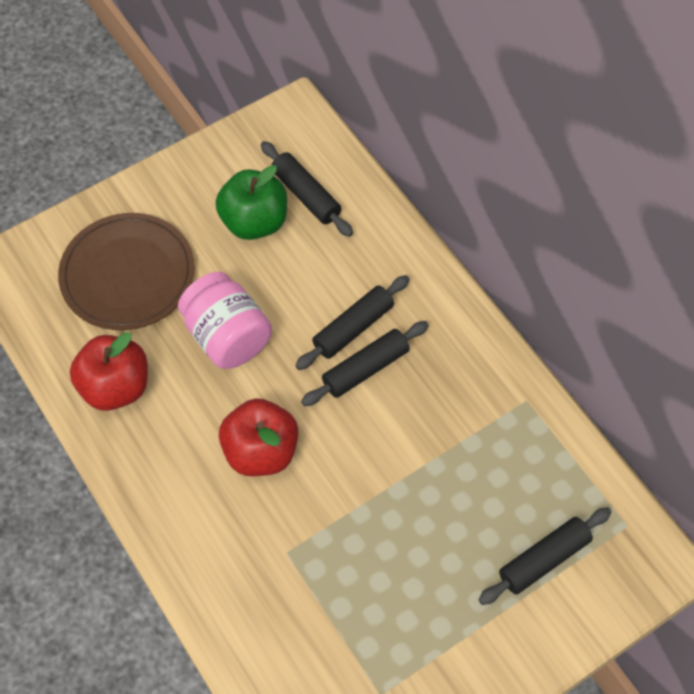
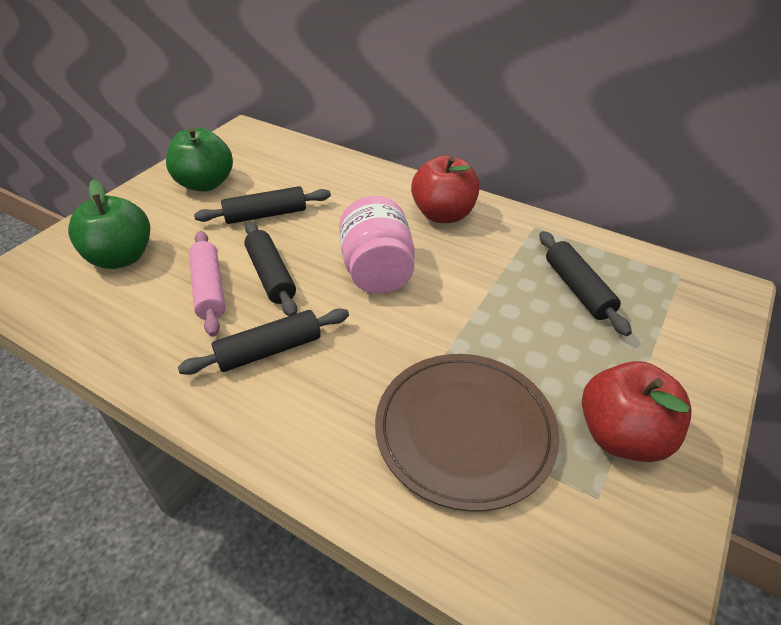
green apple: 1 -> 2
pink rolling pin: 0 -> 1

